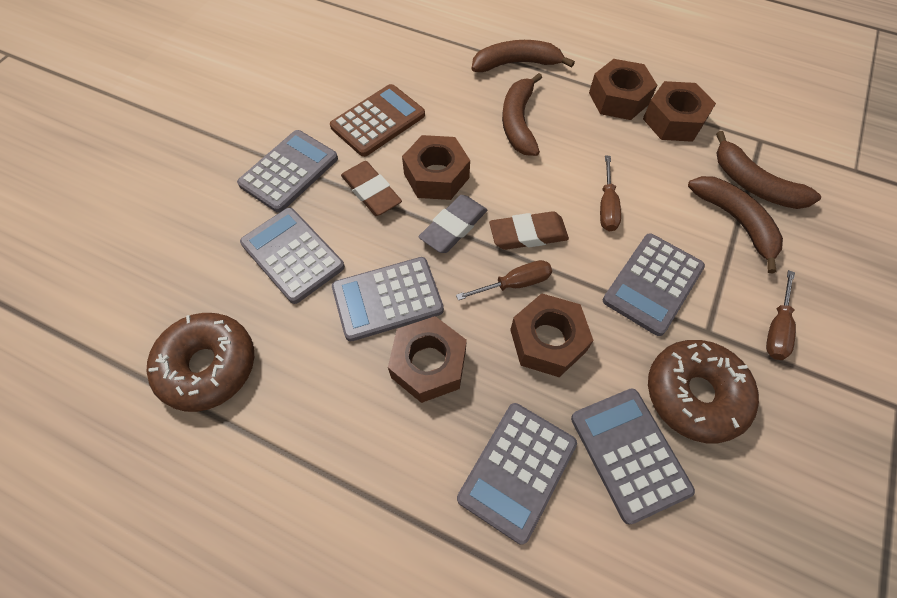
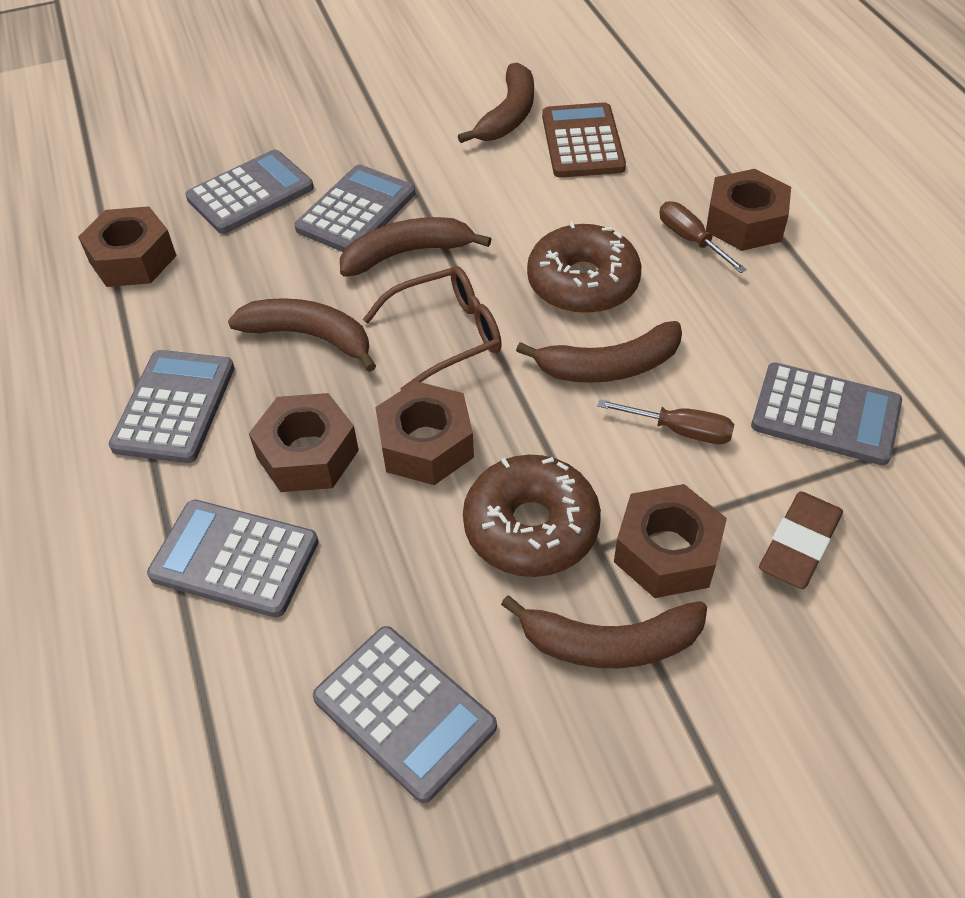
brown banana: 4 -> 5
brown eraser: 2 -> 1
brown glasses: 0 -> 1
brown screwdriver: 3 -> 2
grey eraser: 1 -> 0

